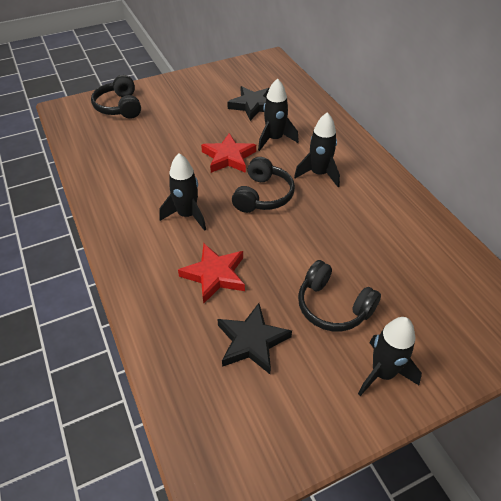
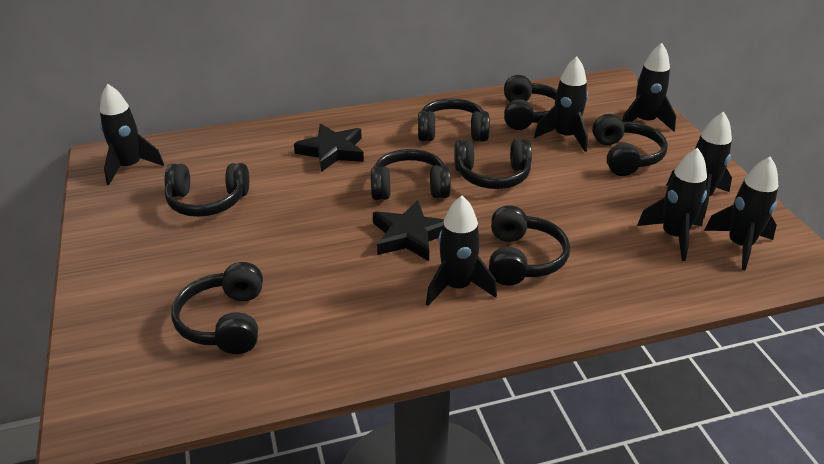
black headphones: 3 -> 8
black rocket: 4 -> 7
red star: 2 -> 0

